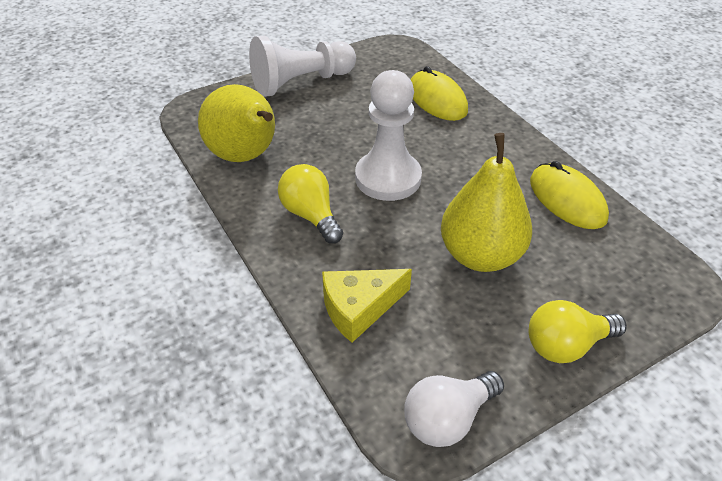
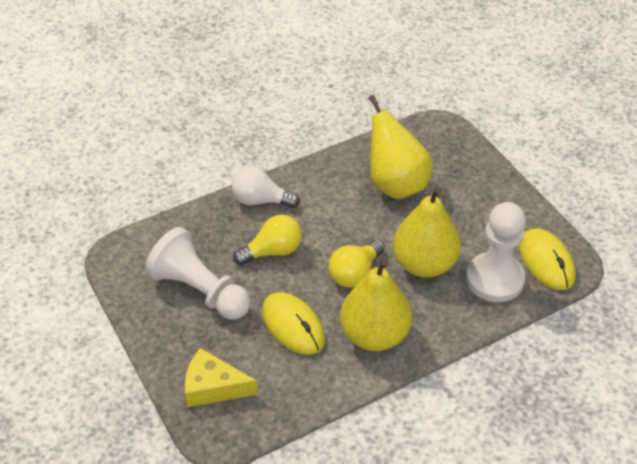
yellow pear: 2 -> 3

